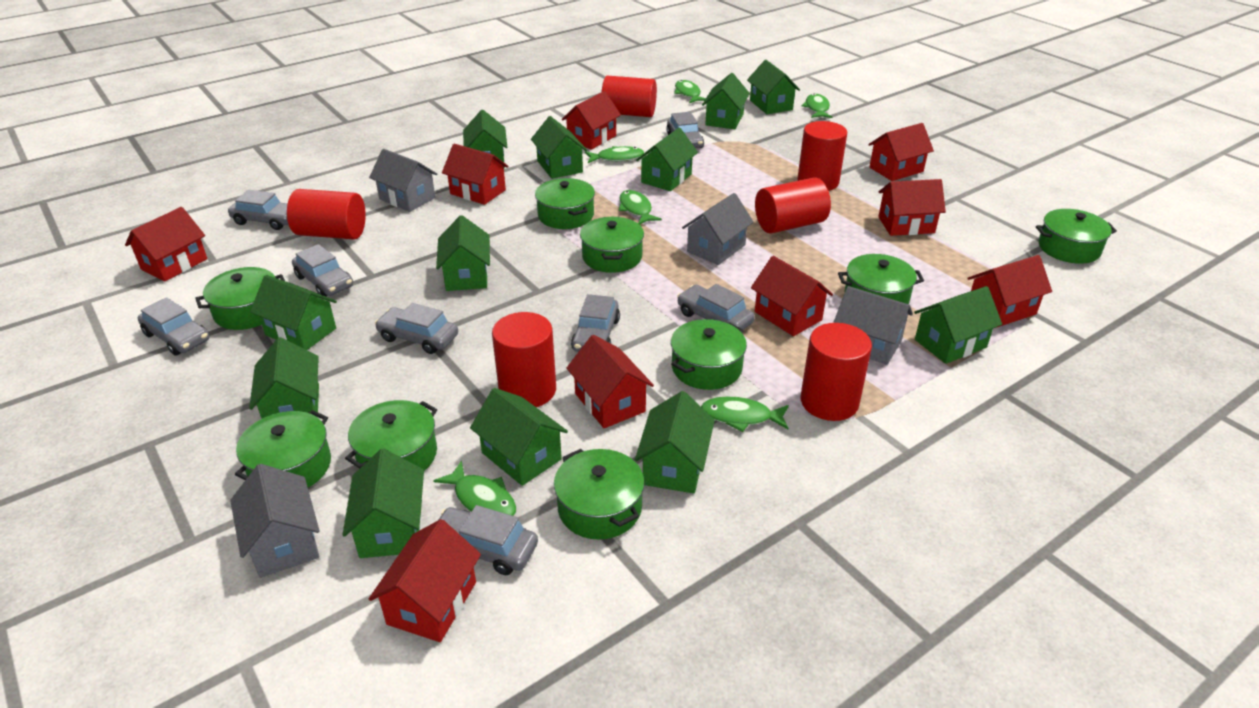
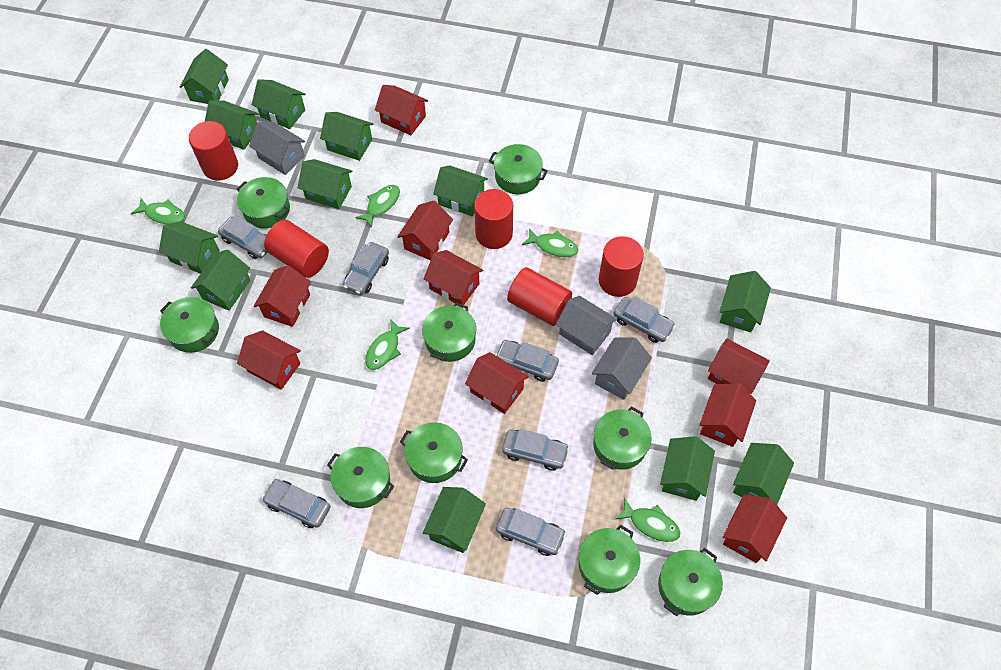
green fish: 6 -> 5
grey car: 8 -> 7
grey house: 4 -> 3
red cylinder: 6 -> 5

